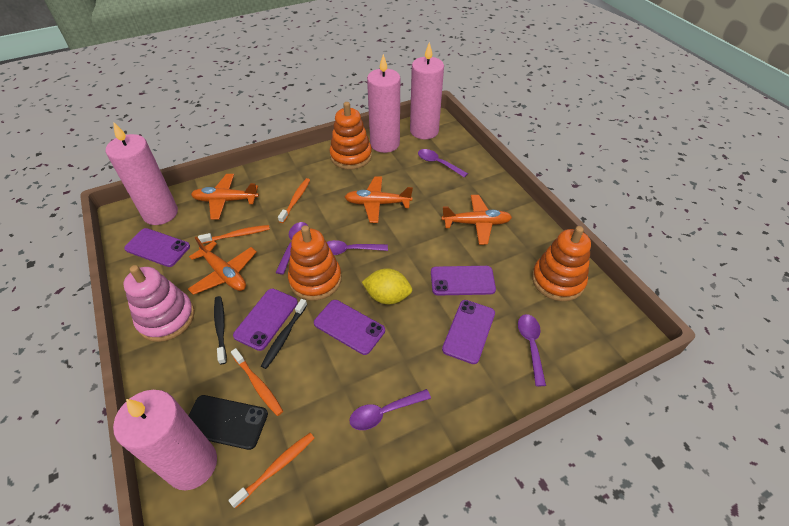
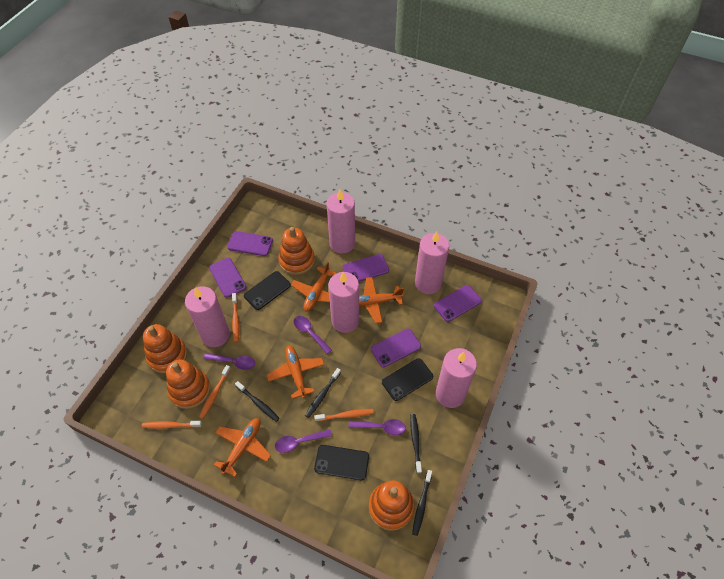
black phone: 1 -> 3
black toothbrush: 2 -> 4
orange stacking toy: 3 -> 4
pink candle: 4 -> 5
pink stacking toy: 1 -> 0
purple spoon: 5 -> 4
yellow lemon: 1 -> 0

